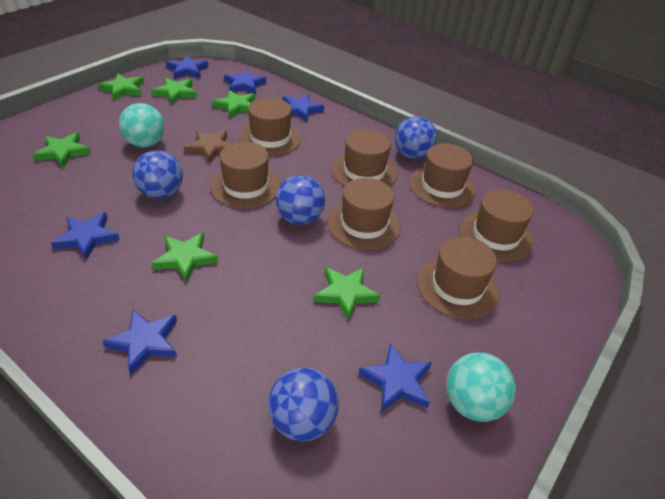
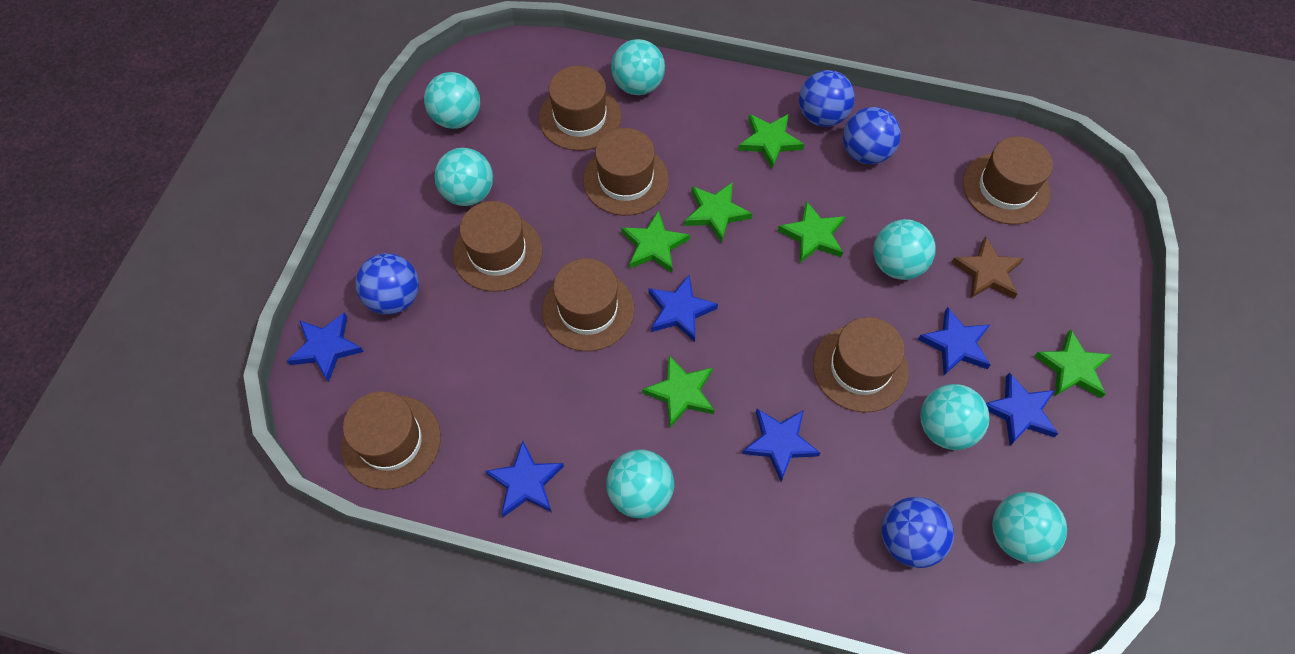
turquoise ball: 2 -> 7

